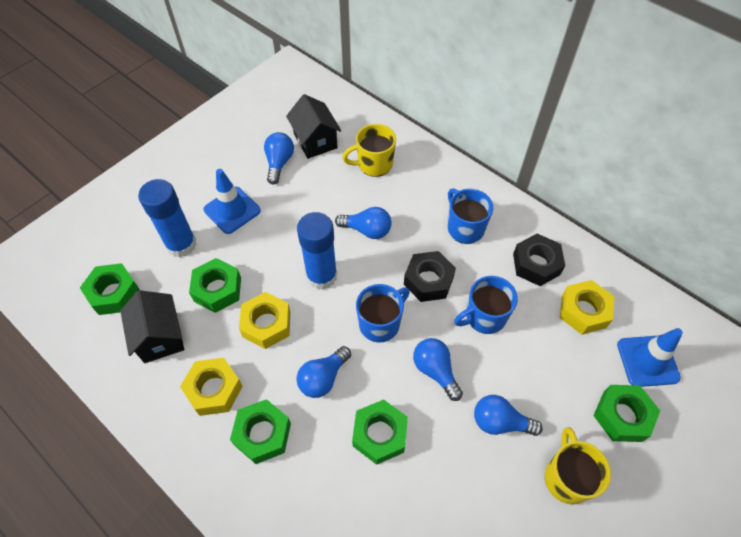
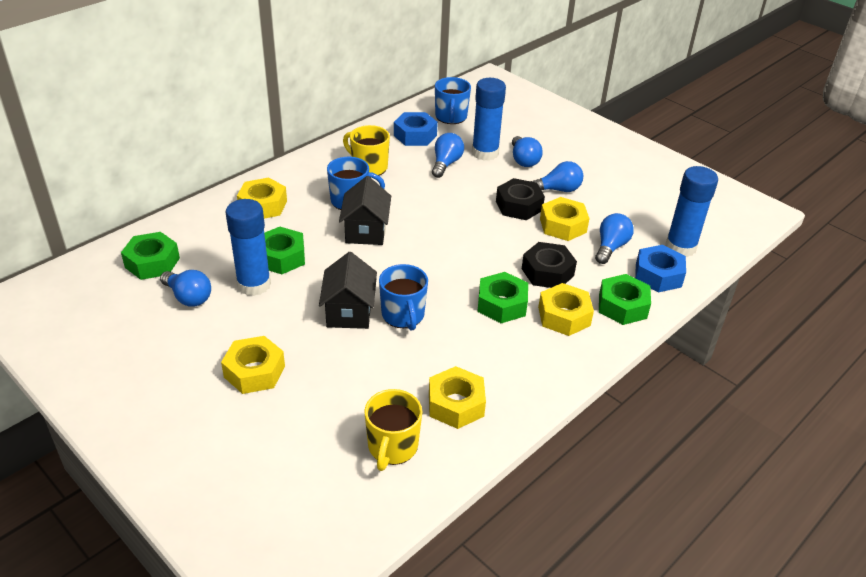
blue glue stick: 2 -> 3
blue nut: 0 -> 2
blue traffic cone: 2 -> 0
green nut: 5 -> 4
yellow nut: 3 -> 5

